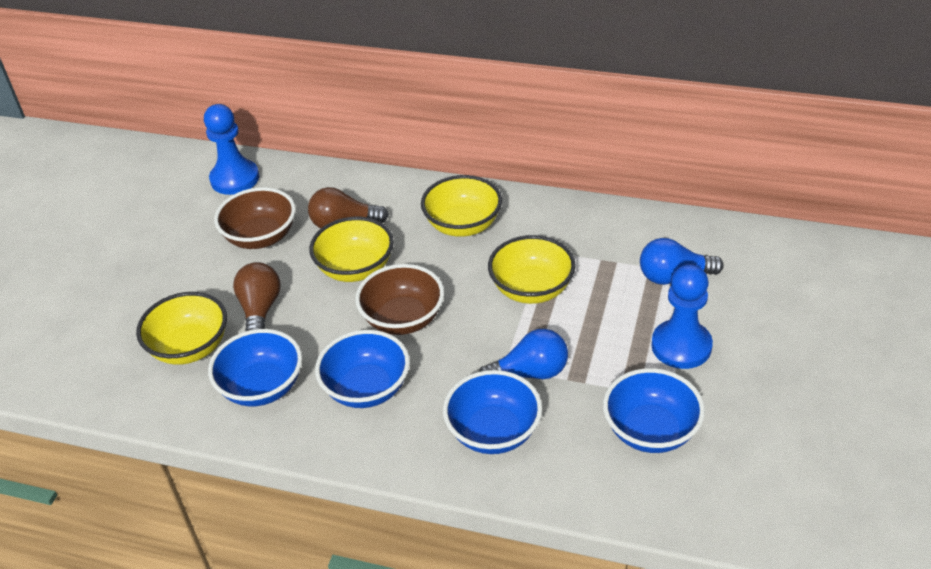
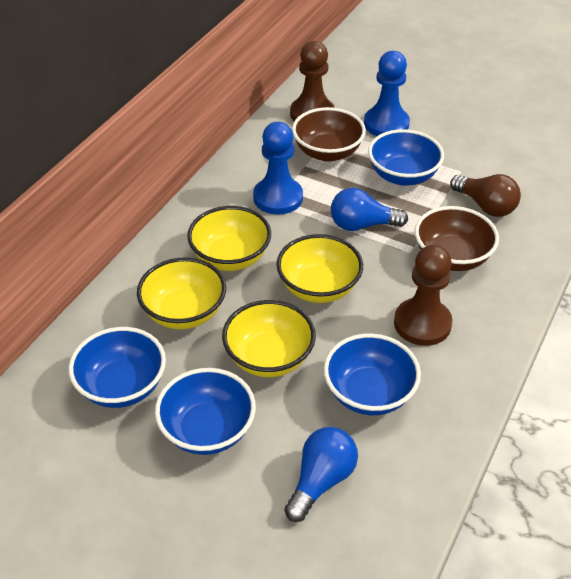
brown light bulb: 2 -> 1
brown pawn: 0 -> 2

